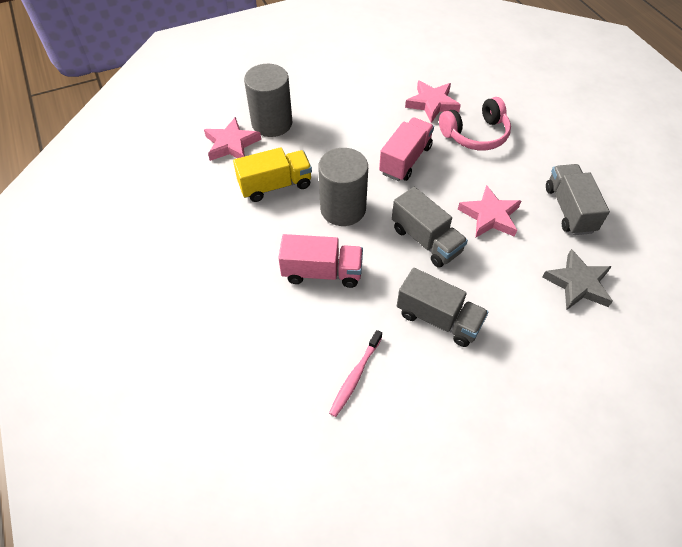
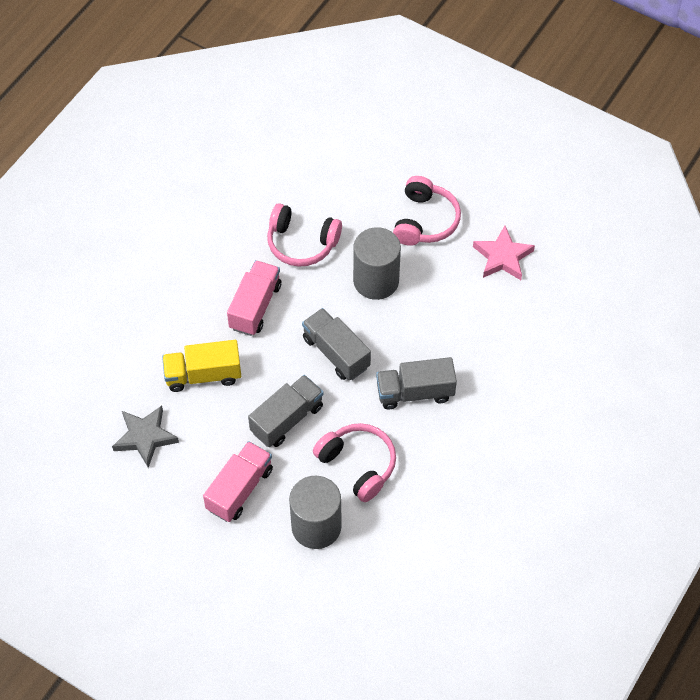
pink headphones: 1 -> 3
pink star: 3 -> 1
pink toothbrush: 1 -> 0

